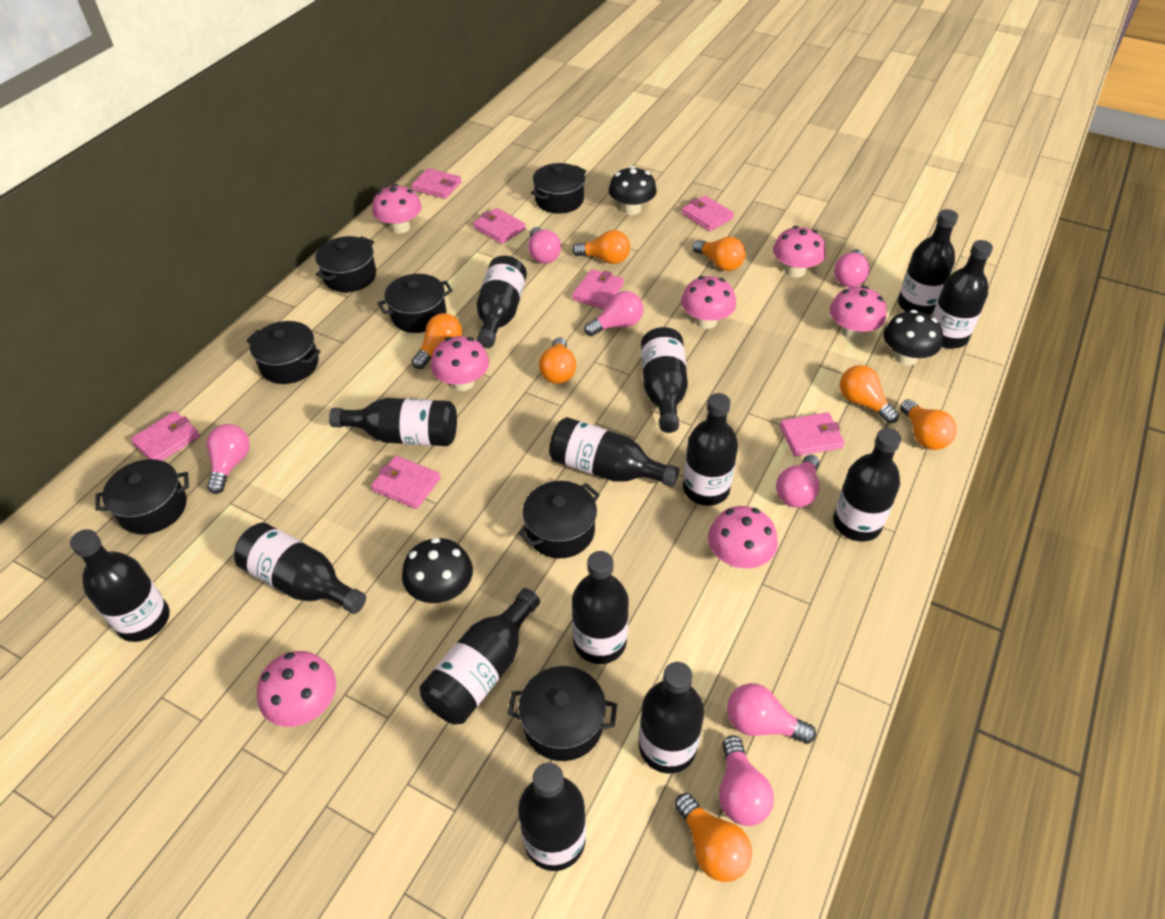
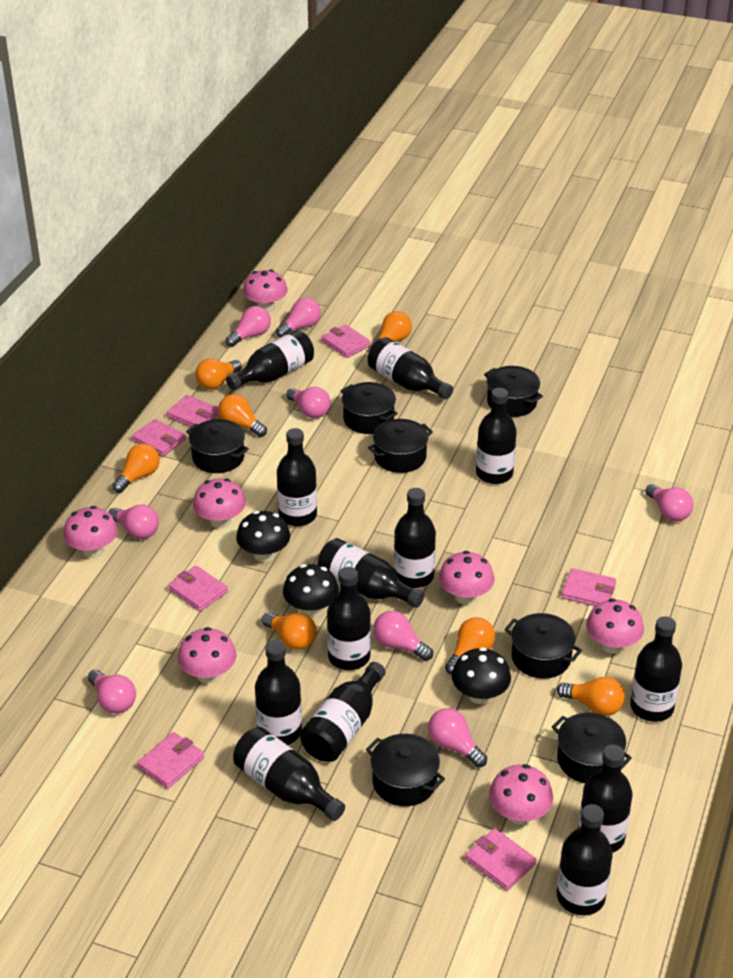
black bottle: 14 -> 13
pink light bulb: 7 -> 8

